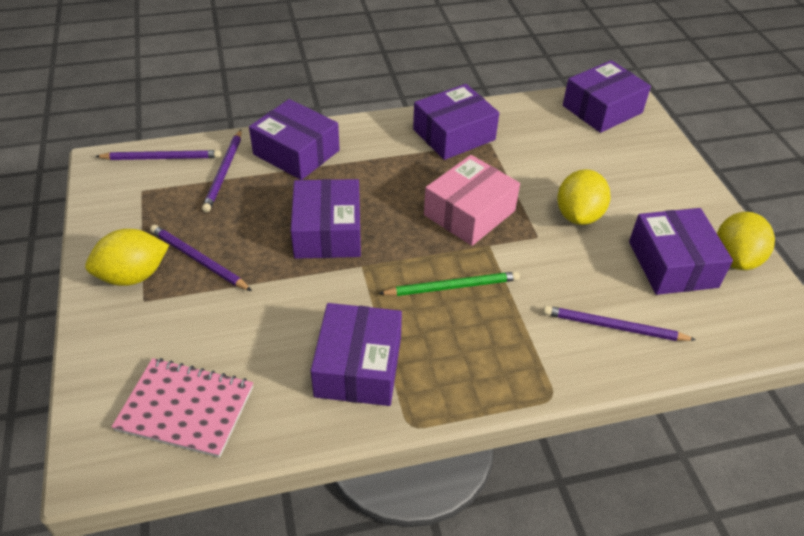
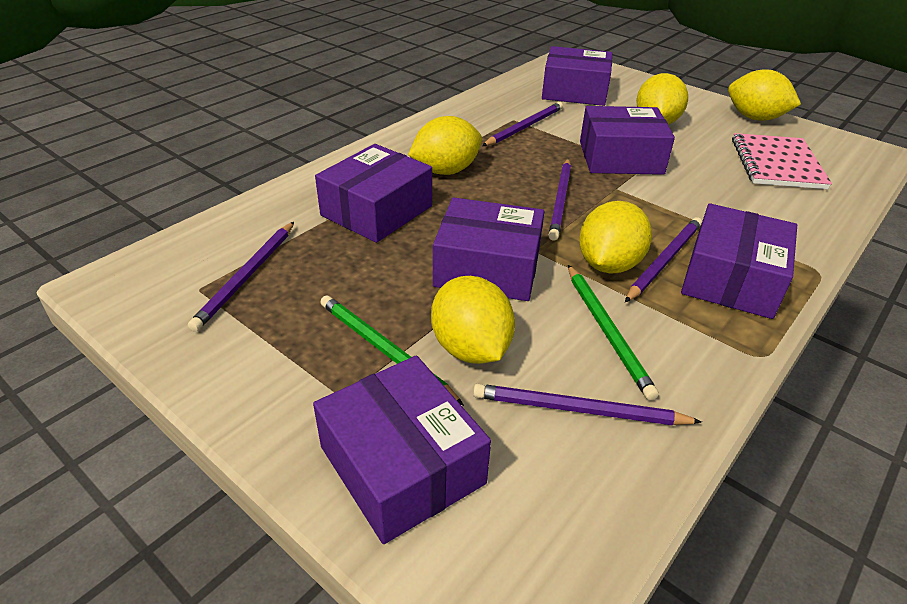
green pencil: 1 -> 2
pink box: 1 -> 0
purple pencil: 4 -> 5
yellow lemon: 3 -> 5

